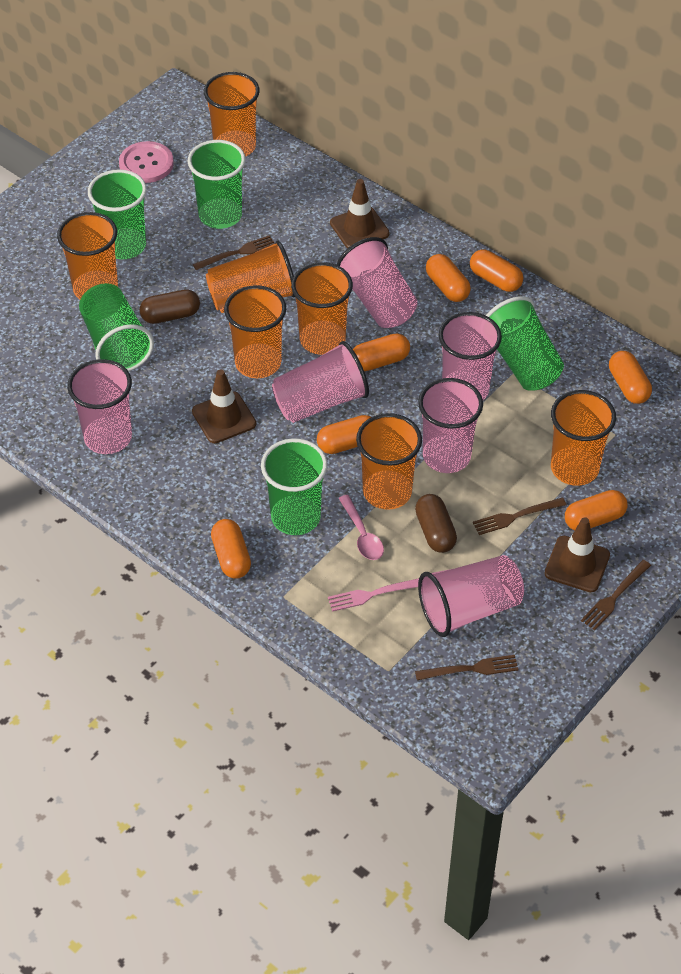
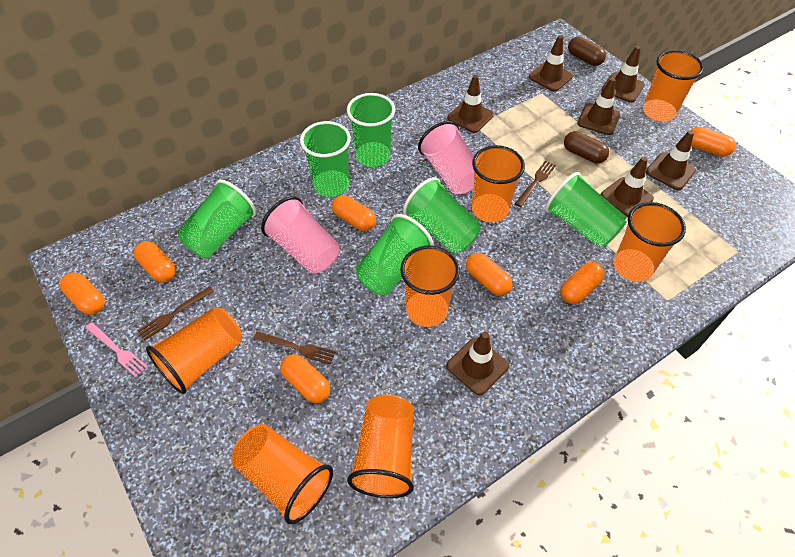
brown fork: 4 -> 3
brown traffic cone: 3 -> 7
green cup: 5 -> 6
pink button: 1 -> 0
pink cup: 6 -> 2
pink spoon: 1 -> 0

